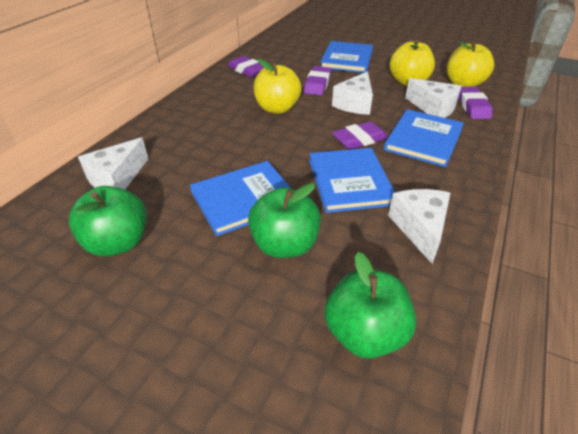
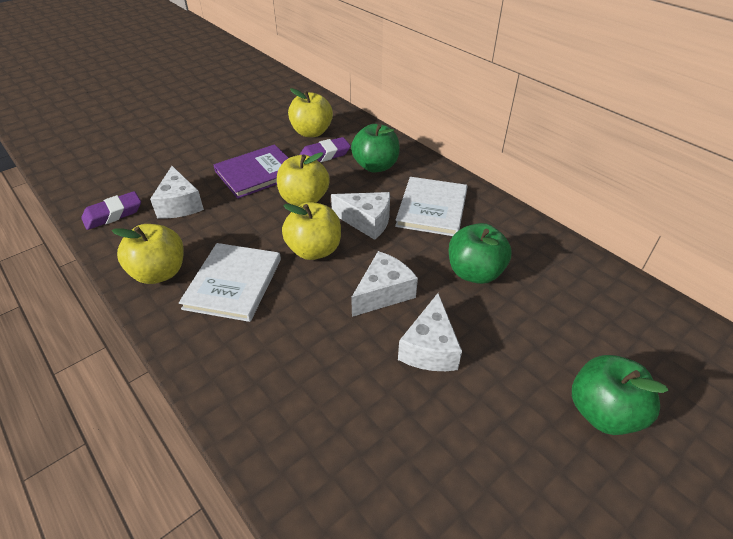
blue book: 4 -> 0
purple book: 0 -> 1
purple eraser: 4 -> 2
white book: 0 -> 2
yellow apple: 3 -> 4

